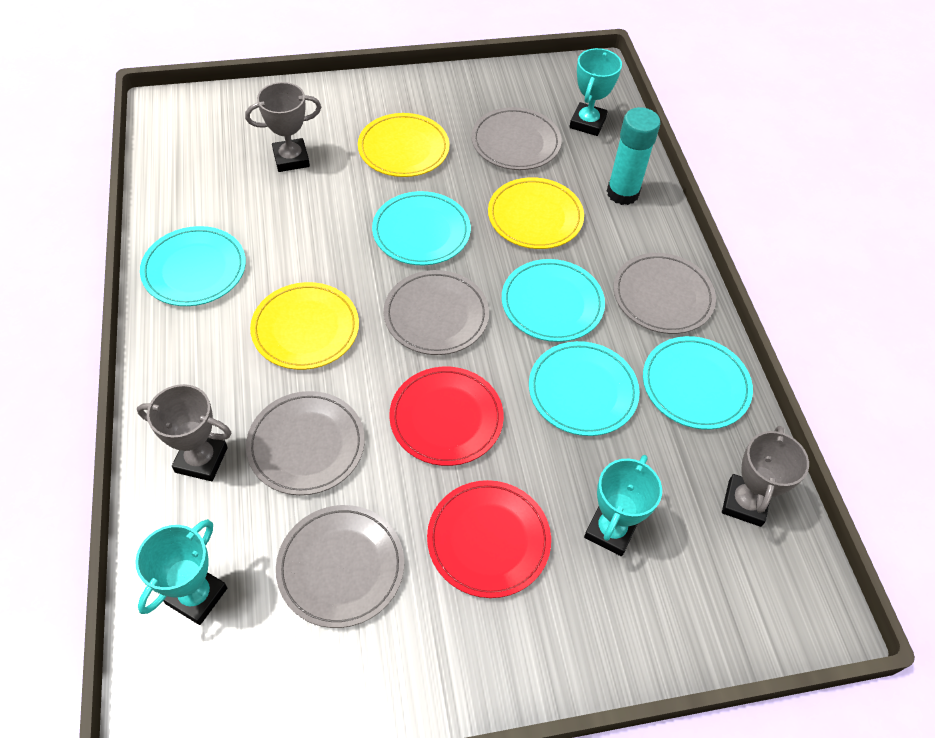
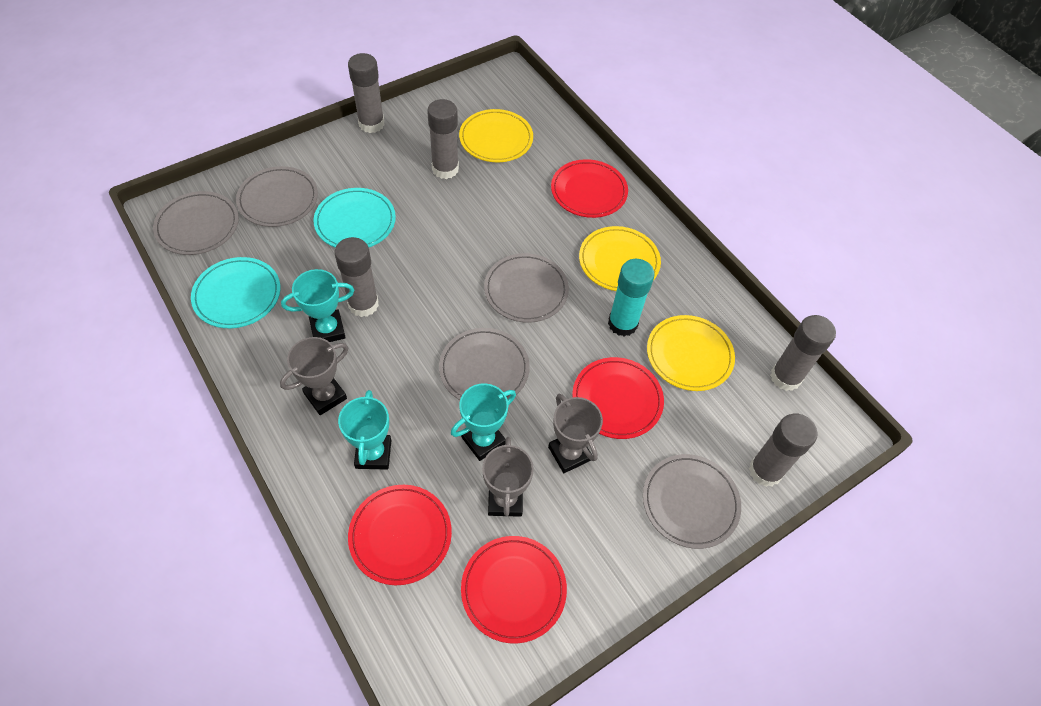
grey glue stick: 0 -> 5
red plate: 2 -> 4
turquoise plate: 5 -> 2

